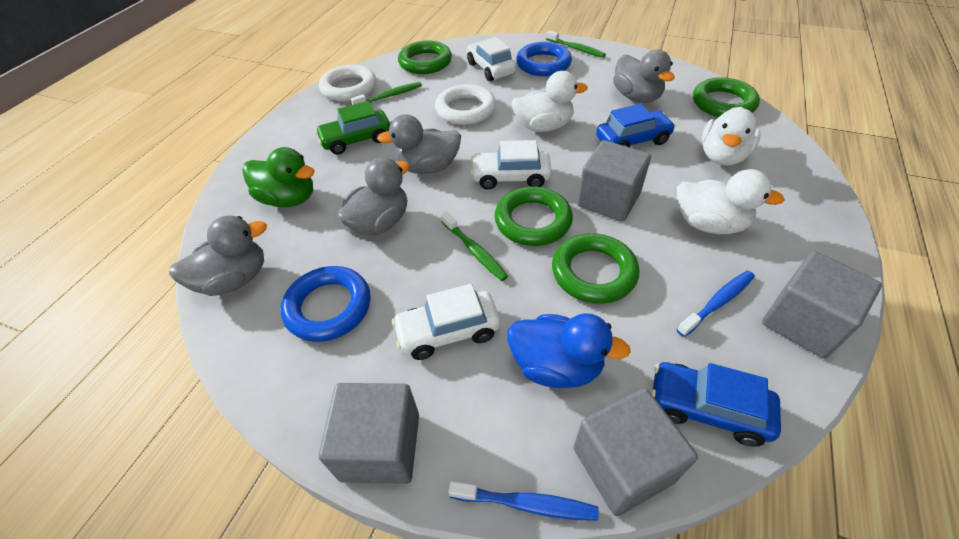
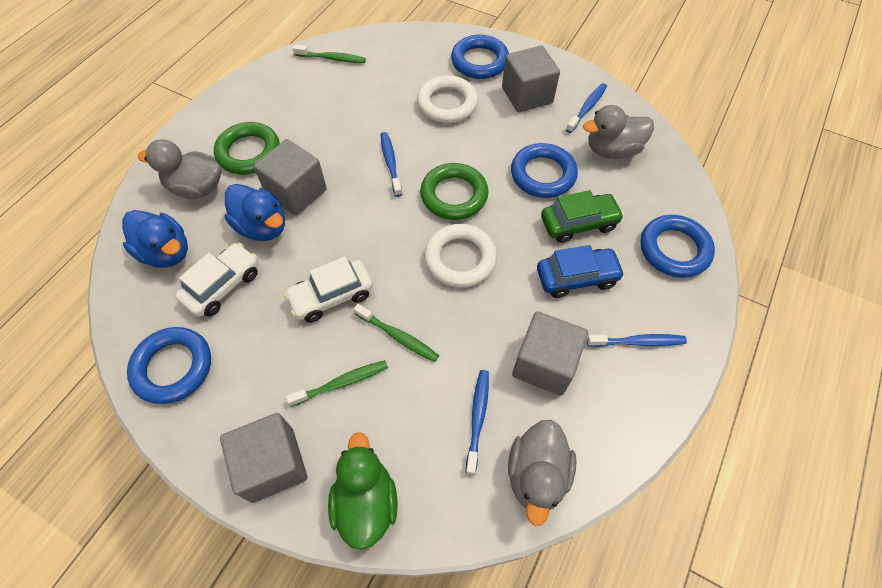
blue car: 2 -> 1
blue duck: 1 -> 2
blue ring: 2 -> 4
blue toothbrush: 2 -> 4
green ring: 4 -> 2
grey duck: 4 -> 3
white car: 3 -> 2
white duck: 3 -> 0

